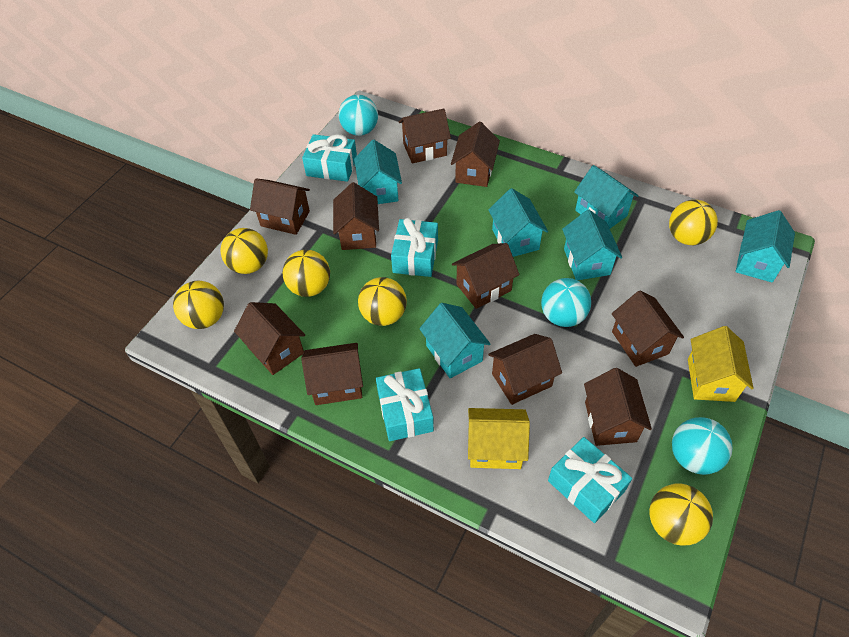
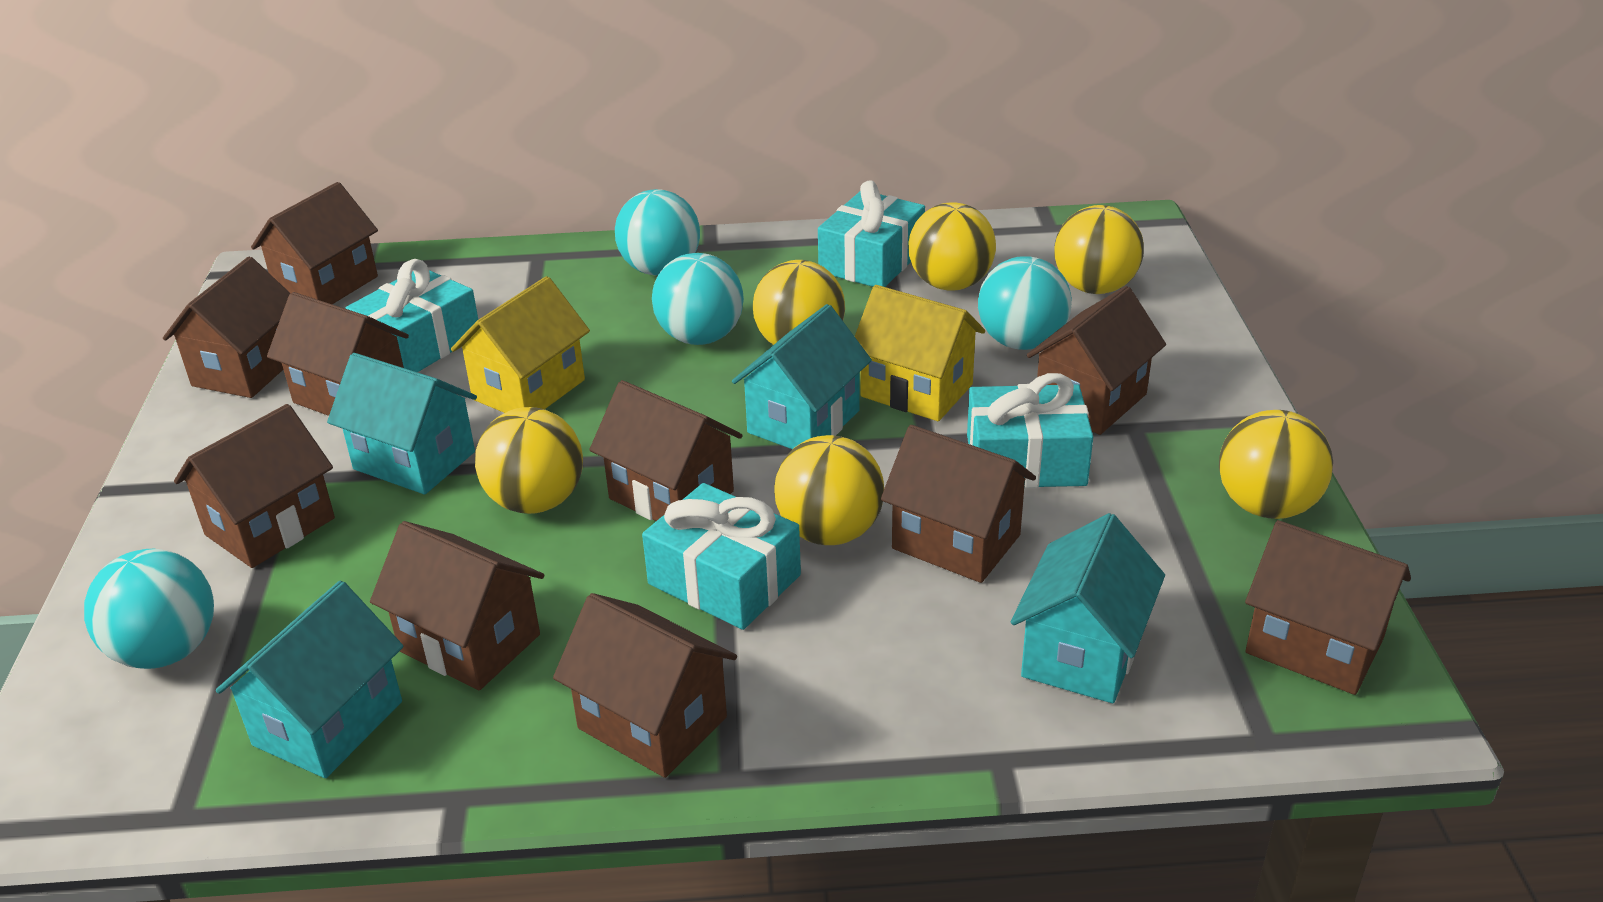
turquoise ball: 3 -> 4
turquoise house: 6 -> 4

